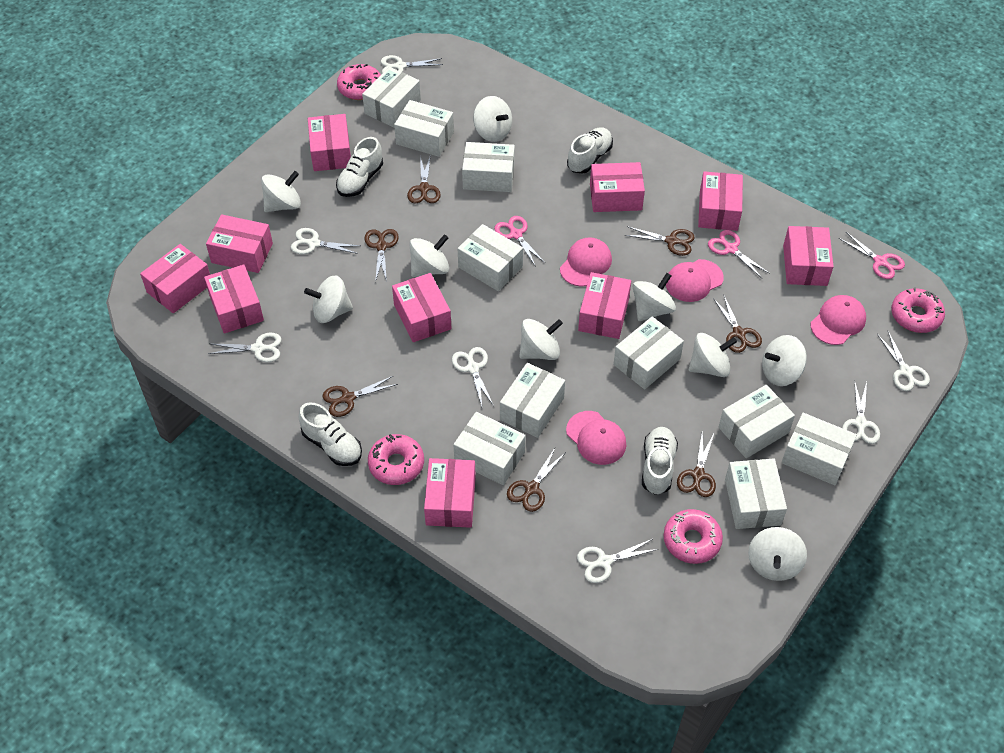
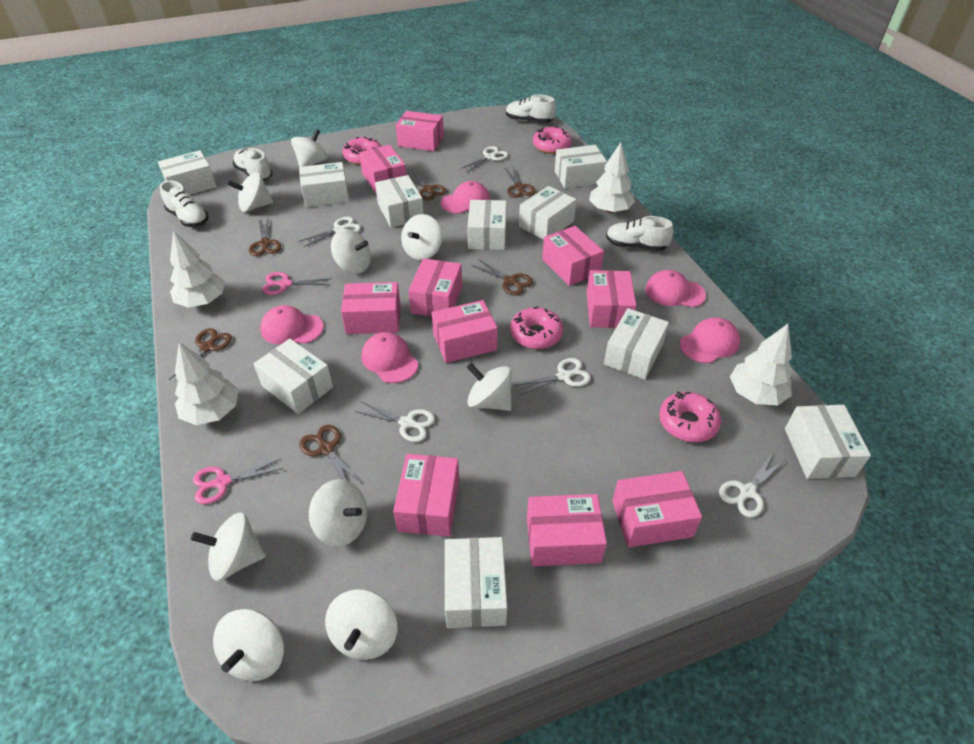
brown scissors: 7 -> 6
pink cap: 4 -> 5
pink scissors: 3 -> 2
white scissors: 7 -> 5
white tree: 0 -> 4

